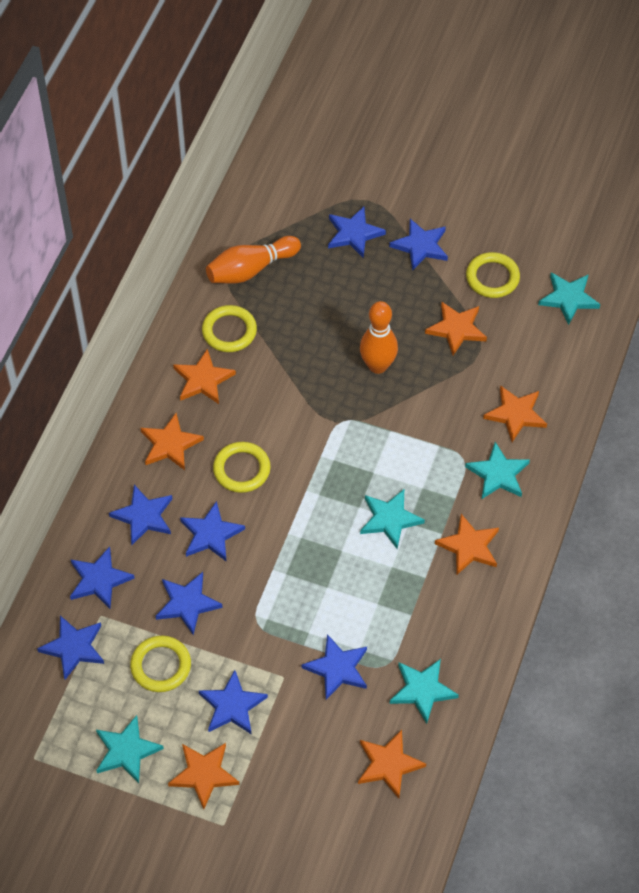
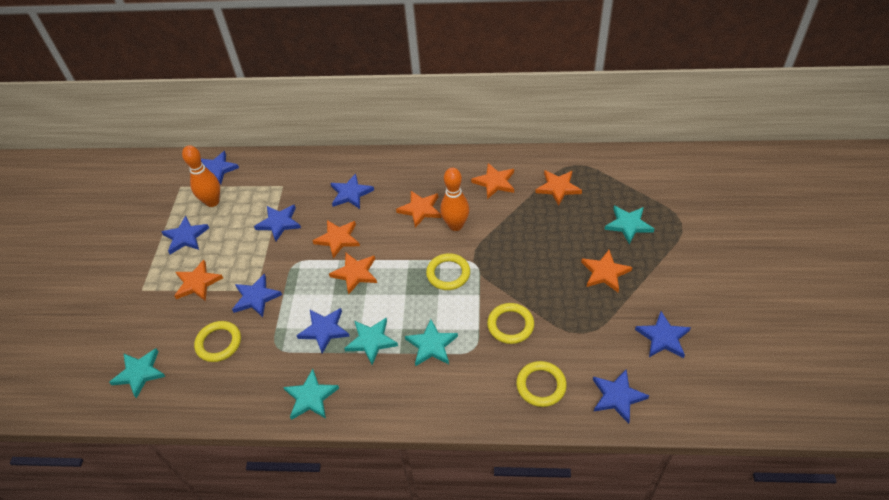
blue star: 9 -> 8

